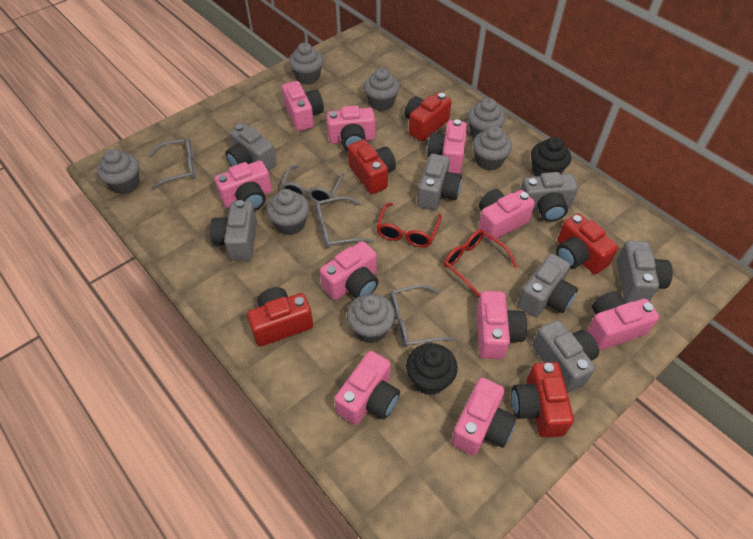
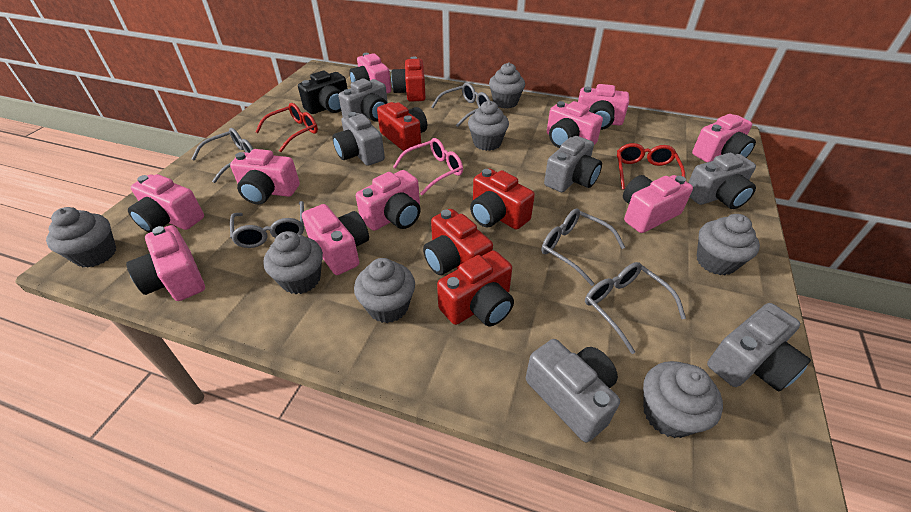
black camera: 0 -> 1
black cupcake: 2 -> 0
grey camera: 7 -> 6
grey glasses: 4 -> 5
pink glasses: 0 -> 1

